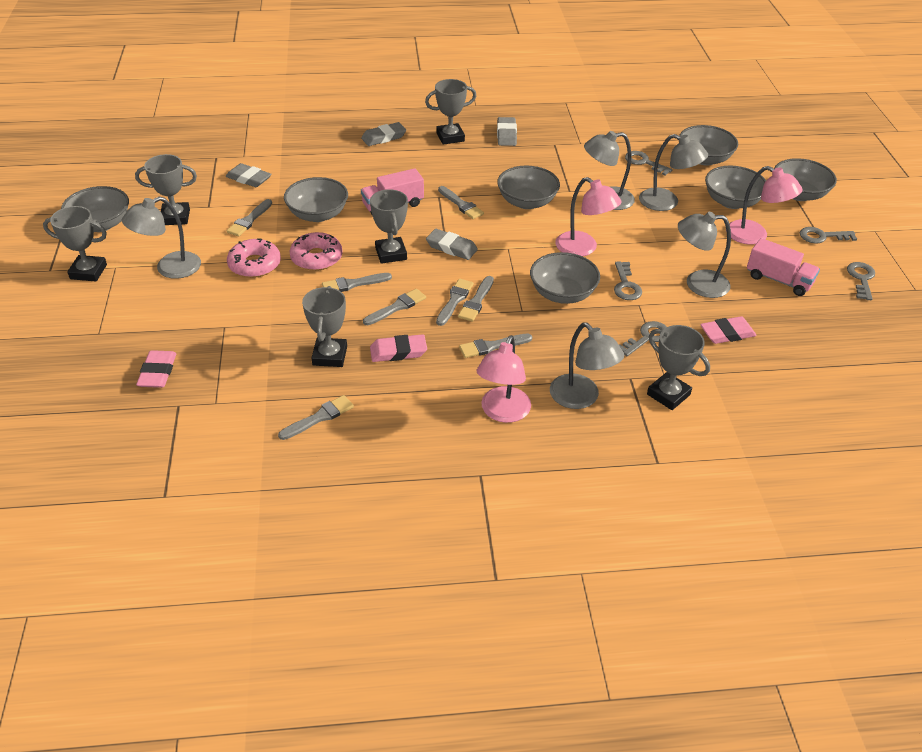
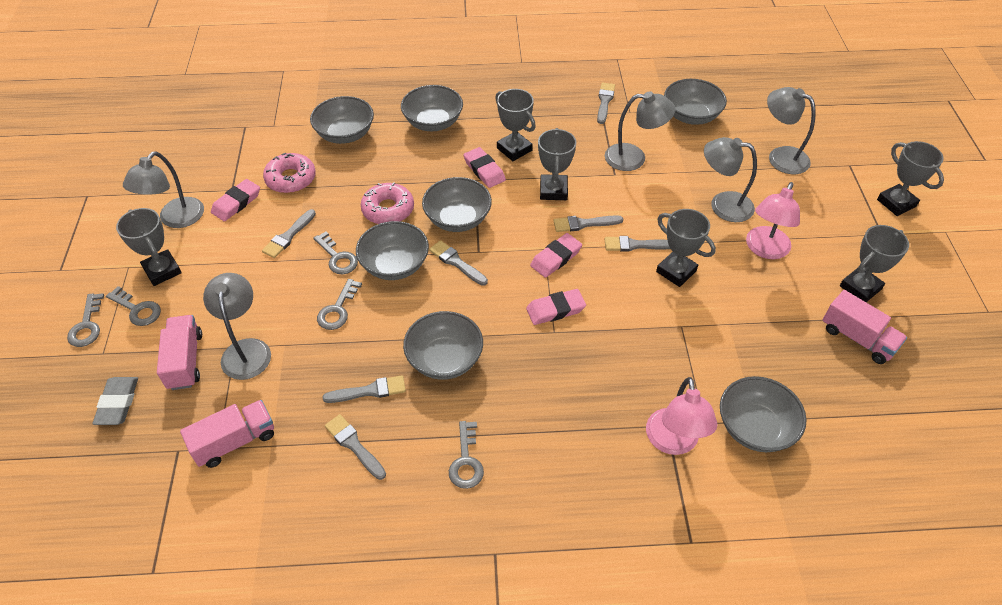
grey brush: 8 -> 7
grey eraser: 4 -> 1
pink eraser: 3 -> 4
pink lamp: 3 -> 2
pink truck: 2 -> 3

